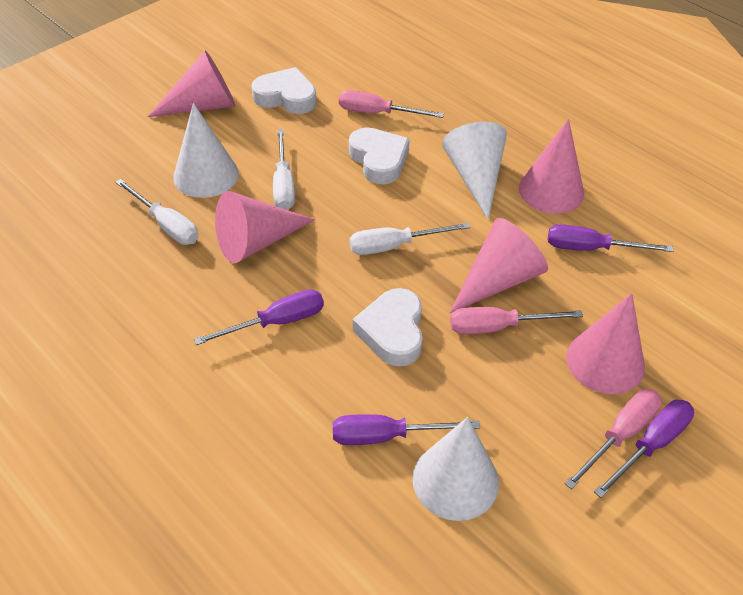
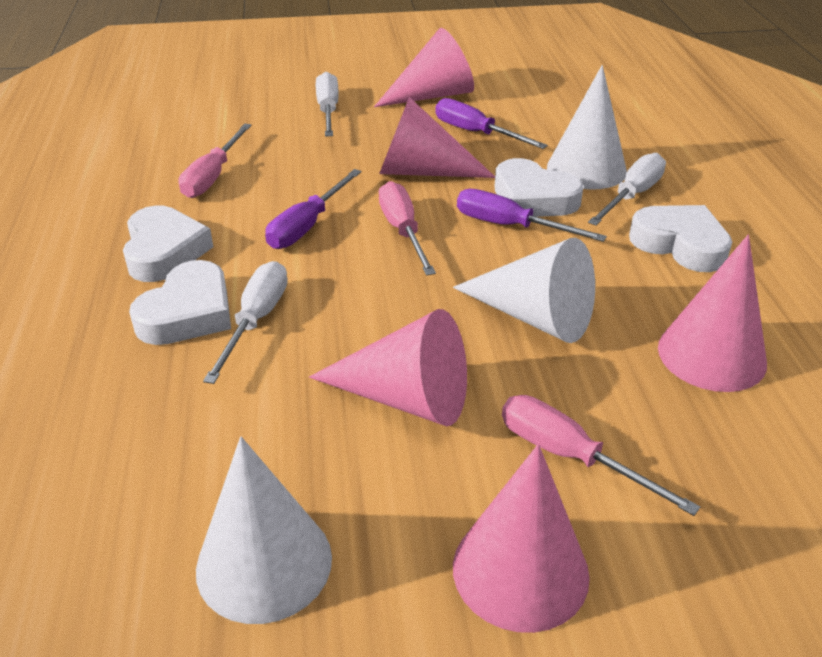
purple screwdriver: 4 -> 3
white heart: 3 -> 4

